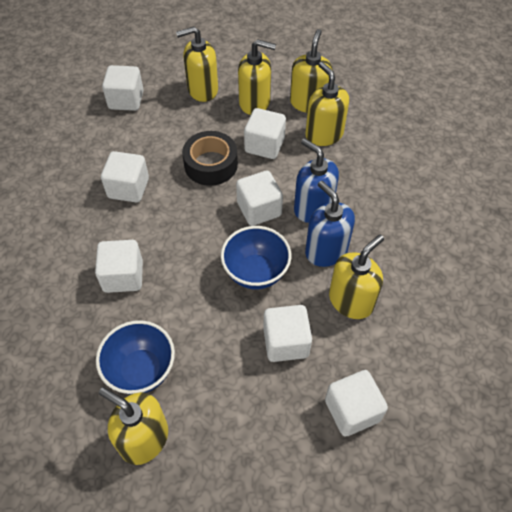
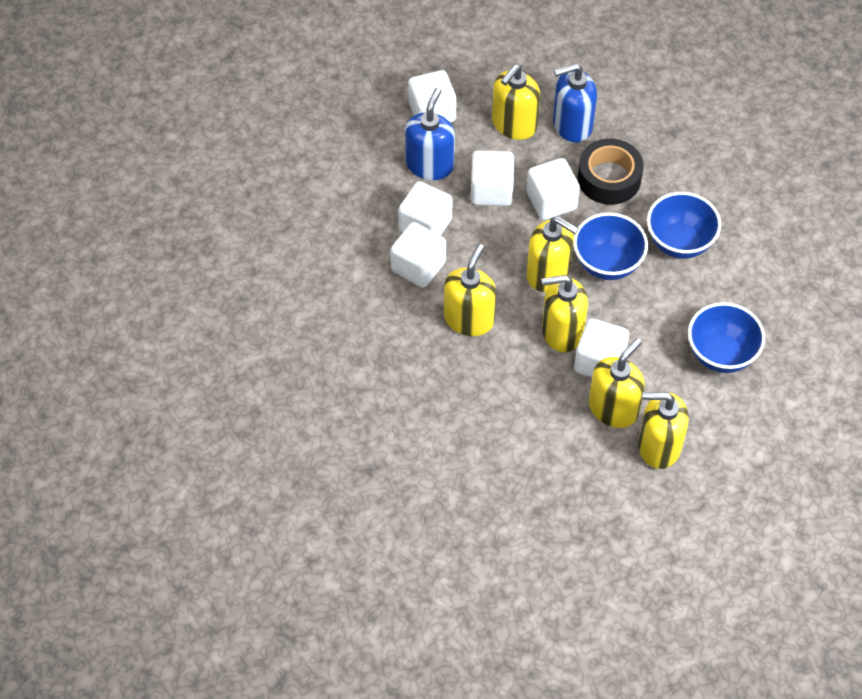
blue bowl: 2 -> 3
white cube: 7 -> 6

